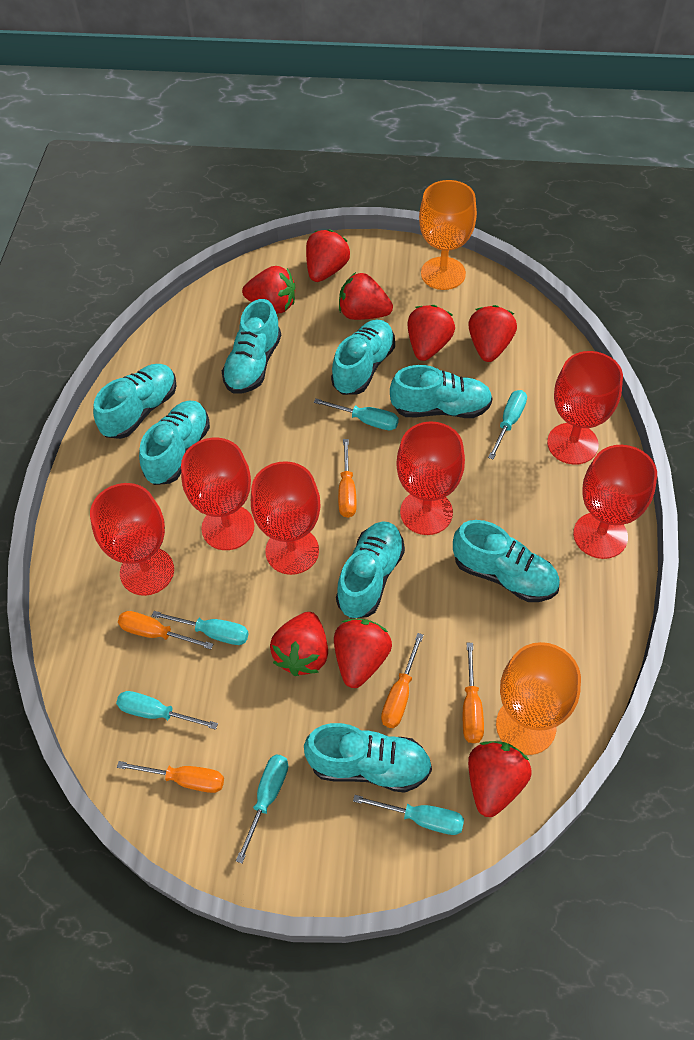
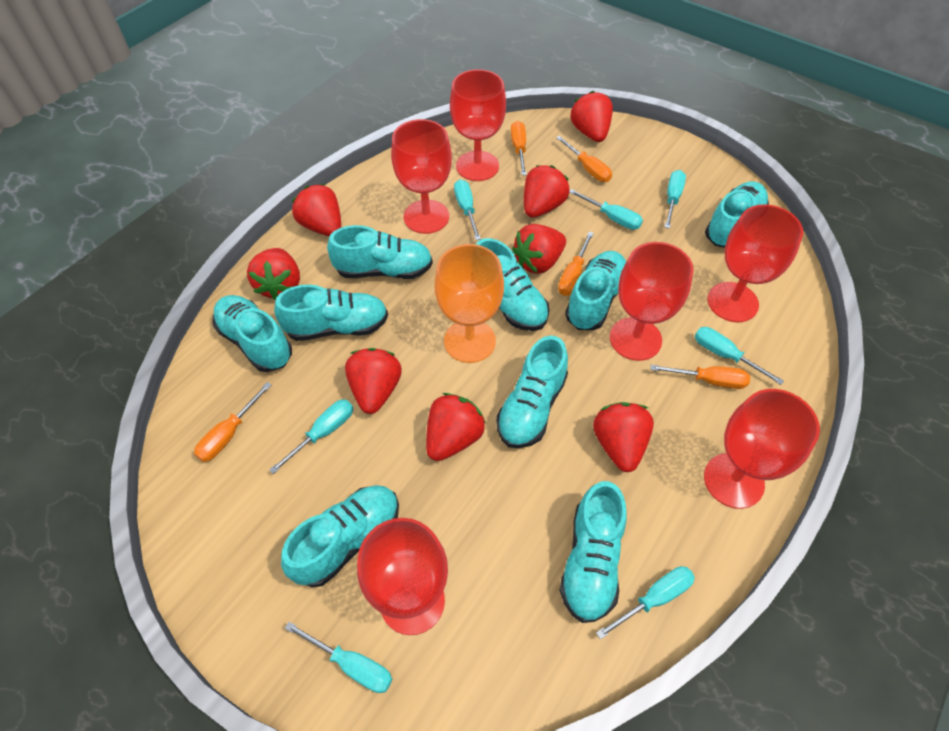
orange goblet: 2 -> 1
turquoise screwdriver: 6 -> 7
turquoise shoe: 8 -> 9

